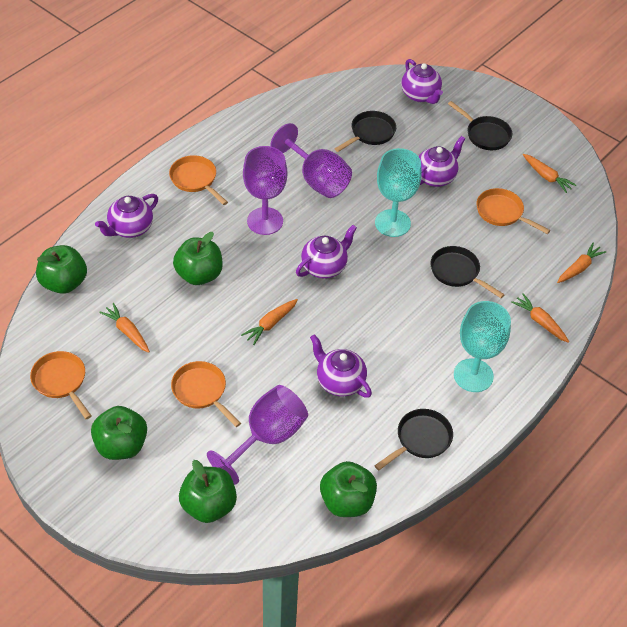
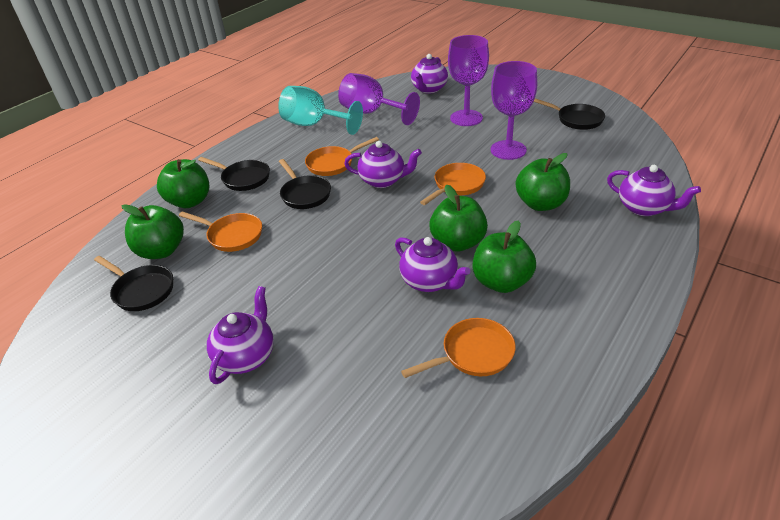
orange carrot: 5 -> 0
turquoise goblet: 2 -> 1

